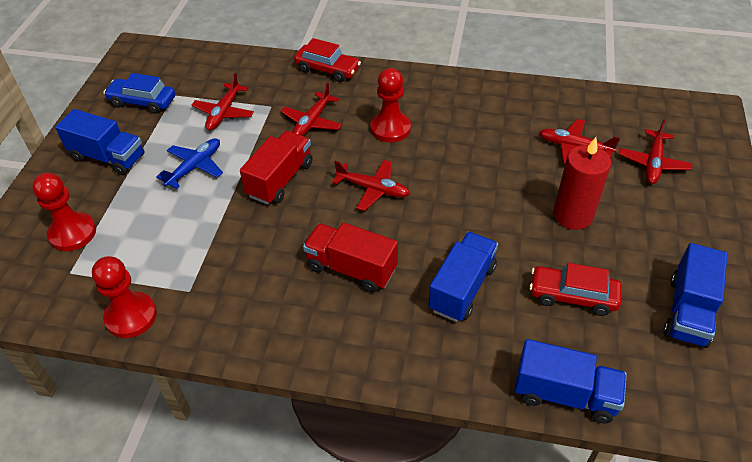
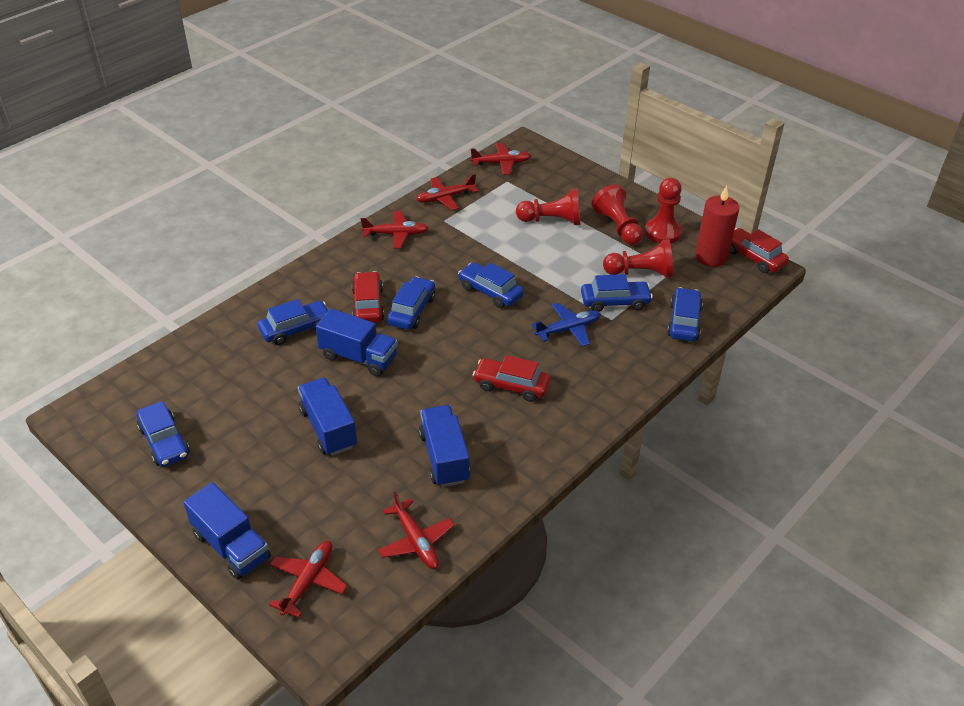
blue car: 1 -> 6
red car: 2 -> 3
red pawn: 3 -> 4
red truck: 2 -> 0

